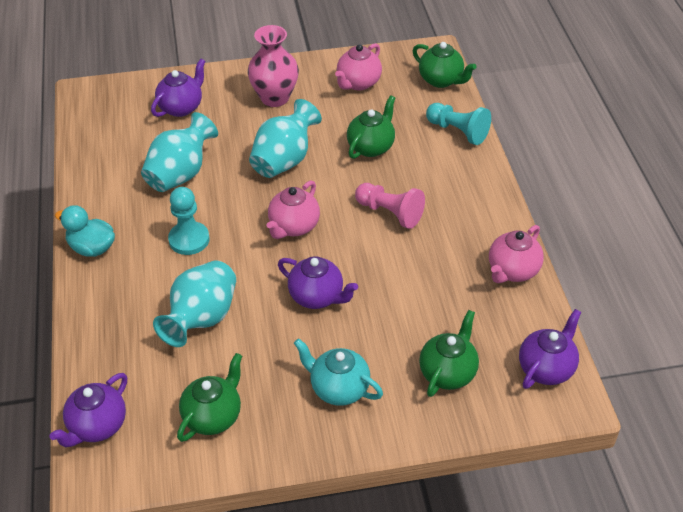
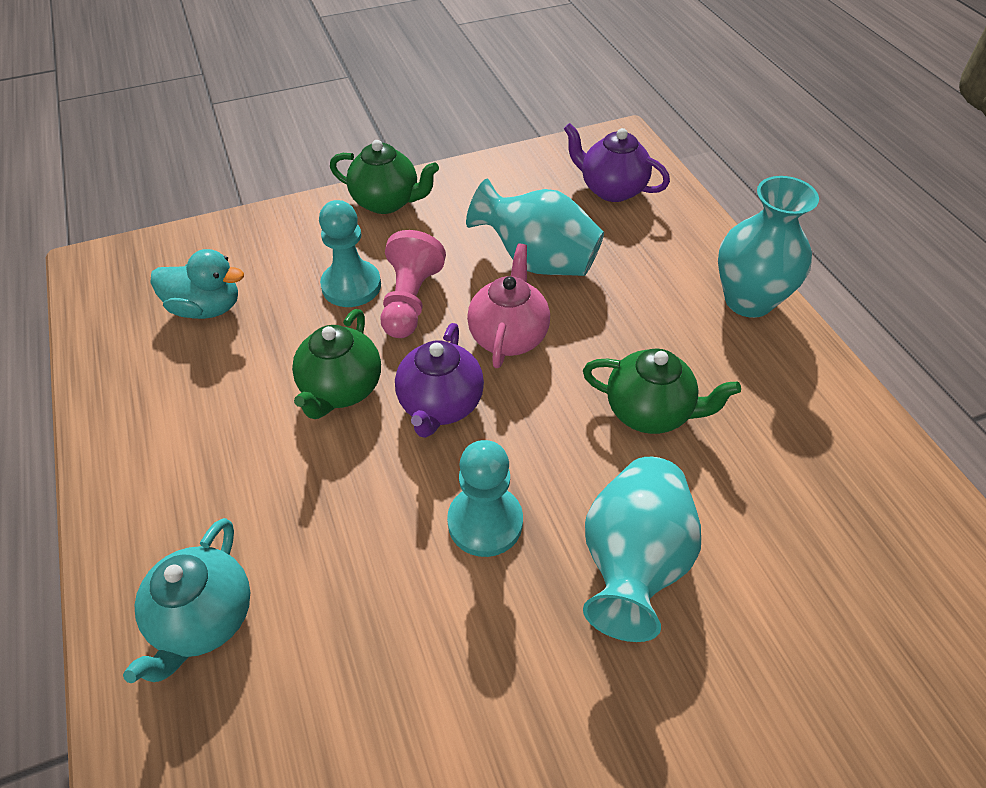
green teapot: 4 -> 3
pink teapot: 3 -> 1
pink vase: 1 -> 0
purple teapot: 4 -> 2

